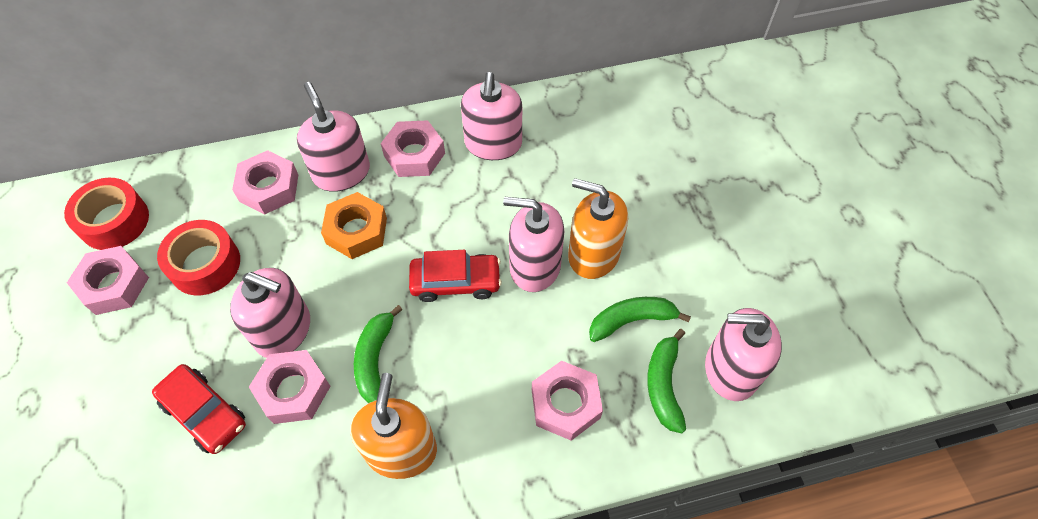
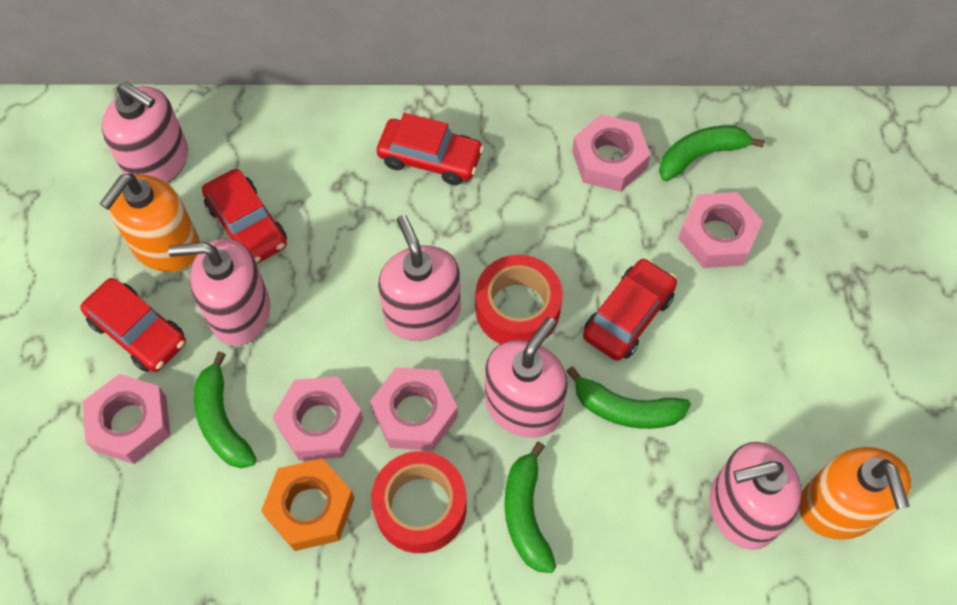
green banana: 3 -> 4
red car: 2 -> 4

